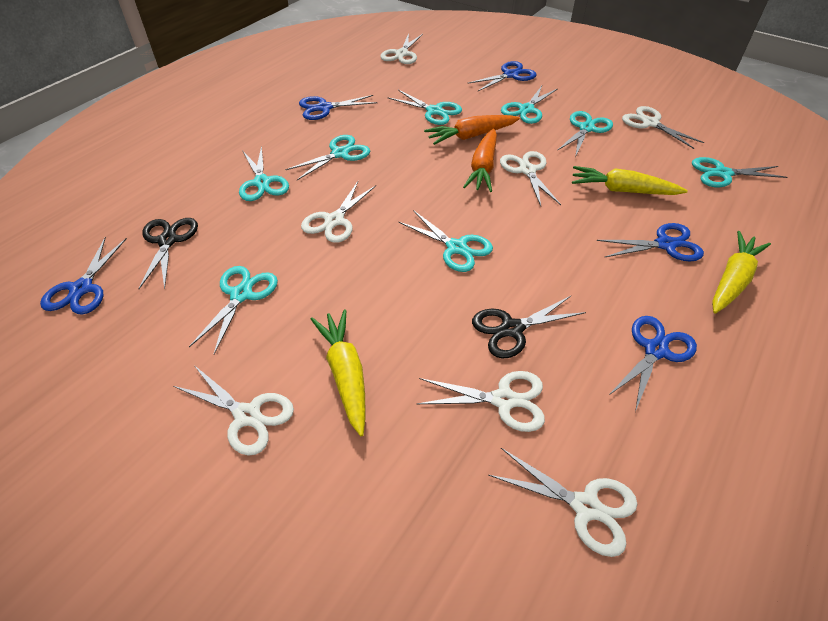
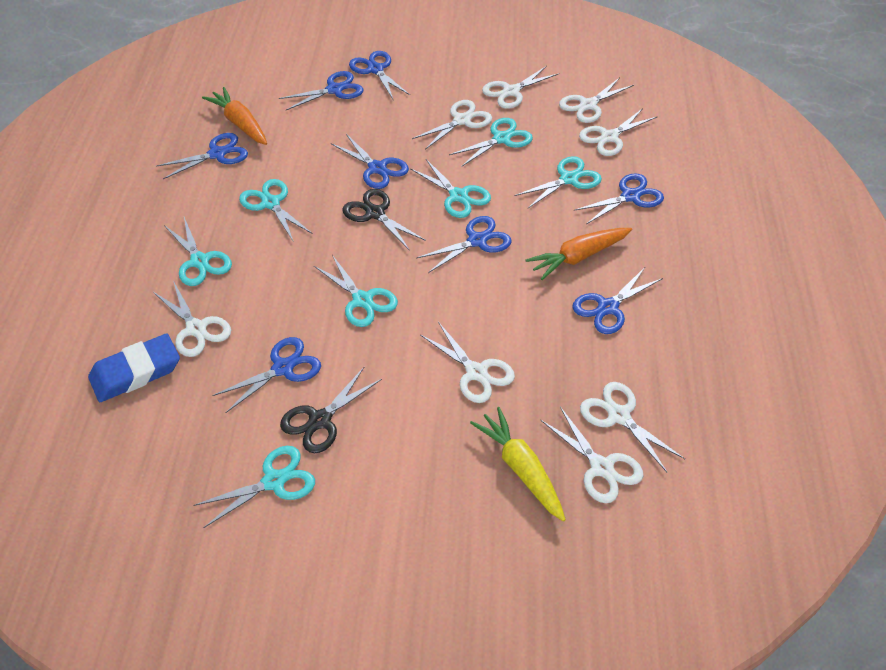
blue eraser: 0 -> 1
blue scissors: 5 -> 8
turquoise scissors: 8 -> 7
white scissors: 7 -> 8
yellow carrot: 3 -> 1

